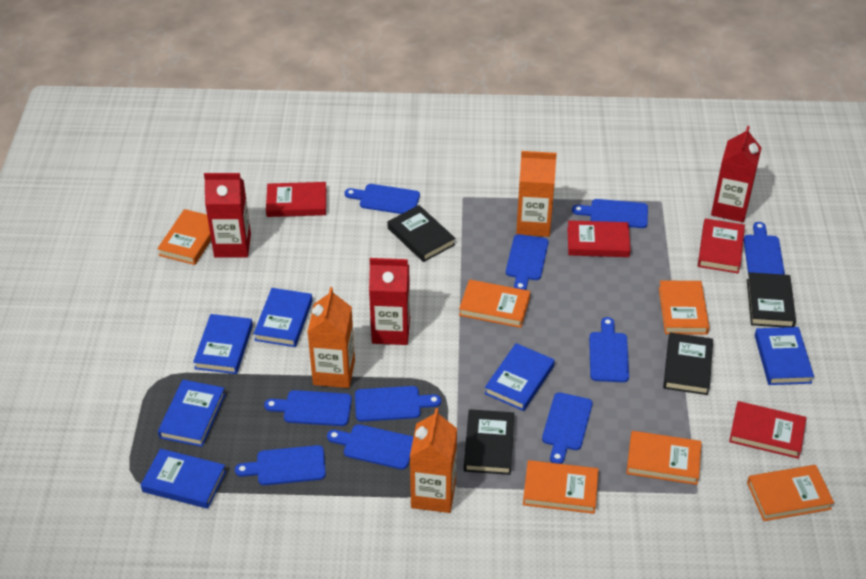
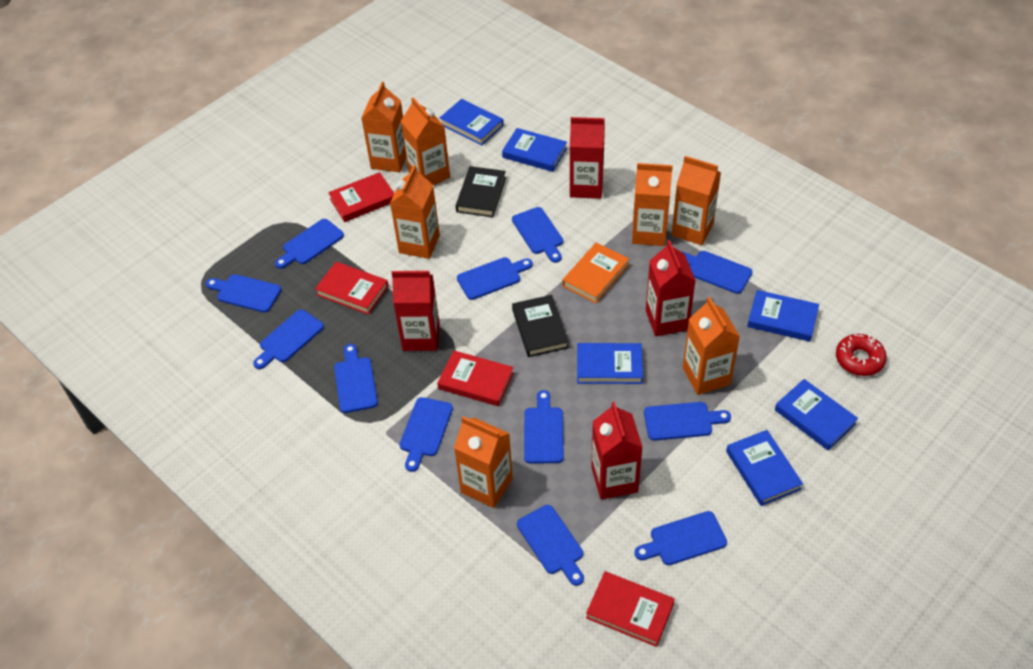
black book: 4 -> 2
blue cutting board: 10 -> 12
orange book: 6 -> 1
orange carton: 3 -> 7
red carton: 3 -> 4
red donut: 0 -> 1

